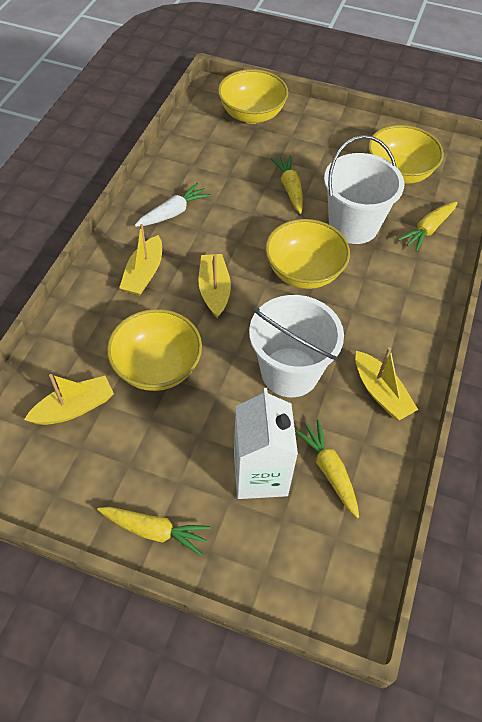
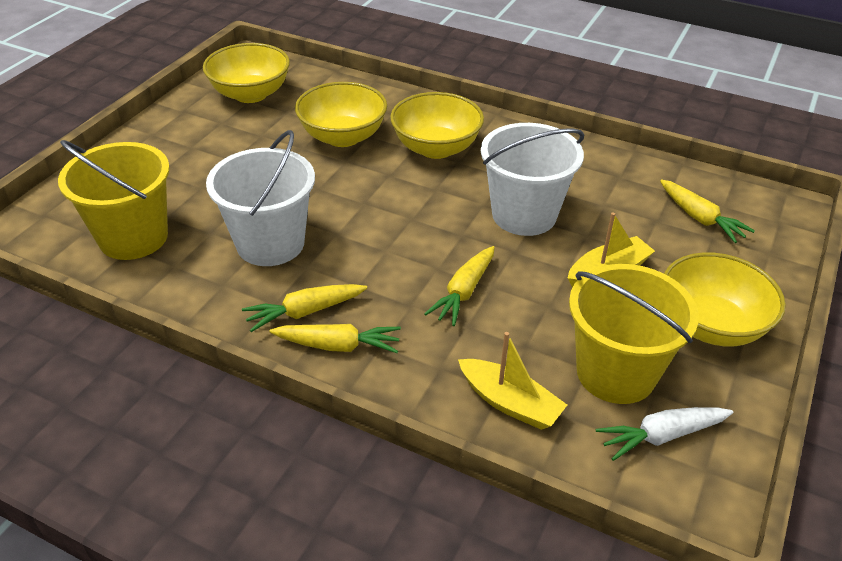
white carton: 1 -> 0
yellow boat: 4 -> 2
yellow bucket: 0 -> 2

